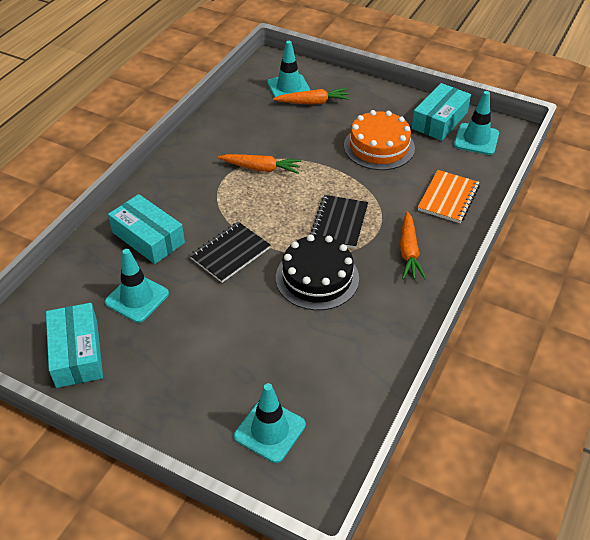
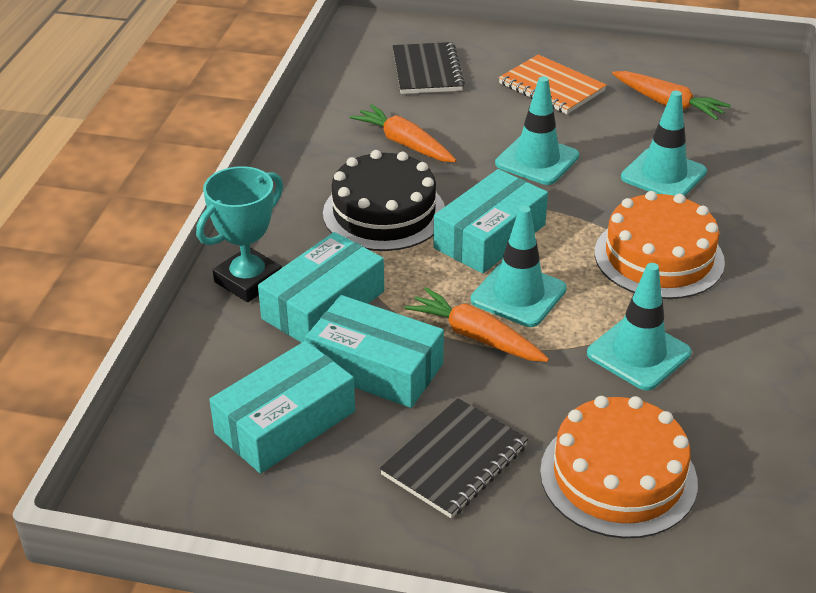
orange cake: 1 -> 2
turquoise box: 3 -> 4
turquoise trophy: 0 -> 1

